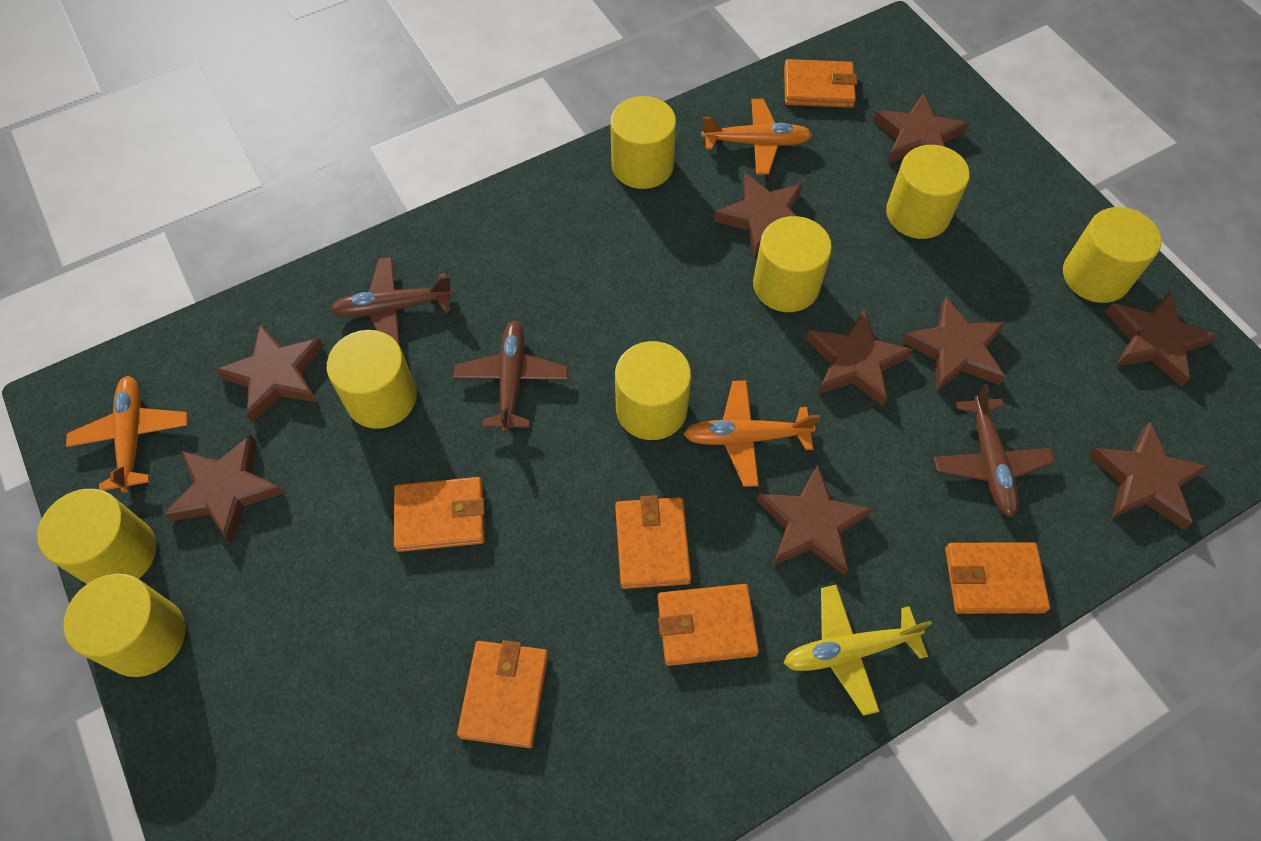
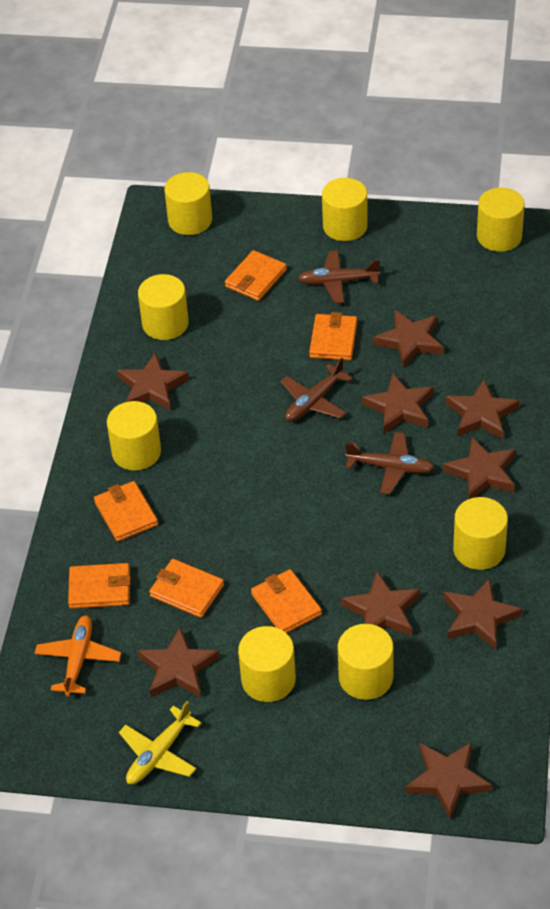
orange plane: 3 -> 1

